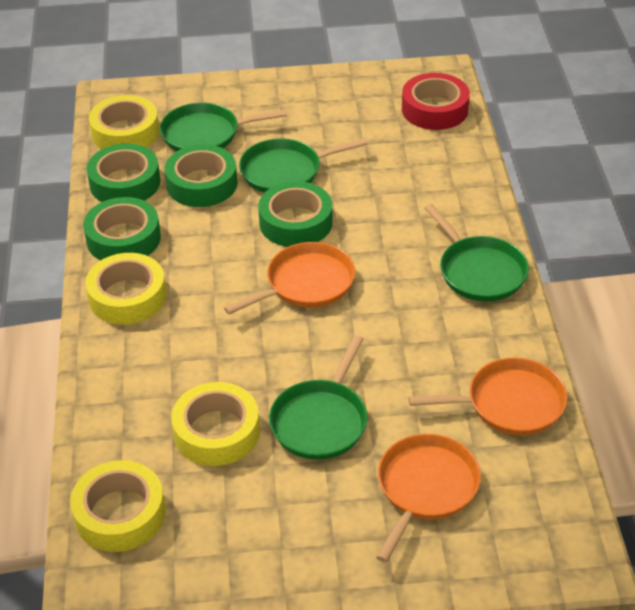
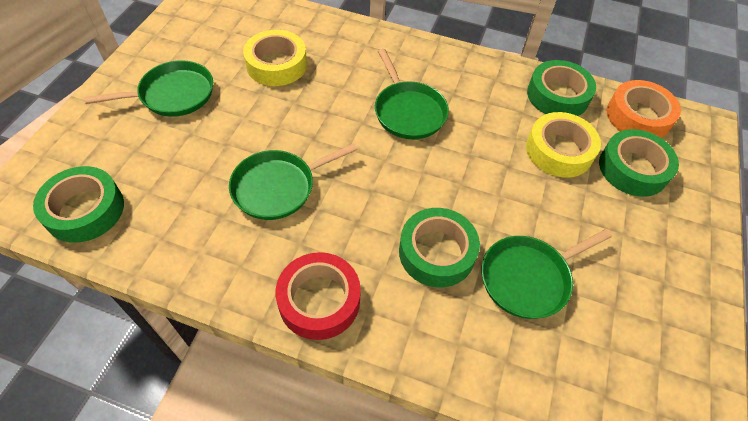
orange pan: 3 -> 0
orange tape: 0 -> 1
yellow tape: 4 -> 2

